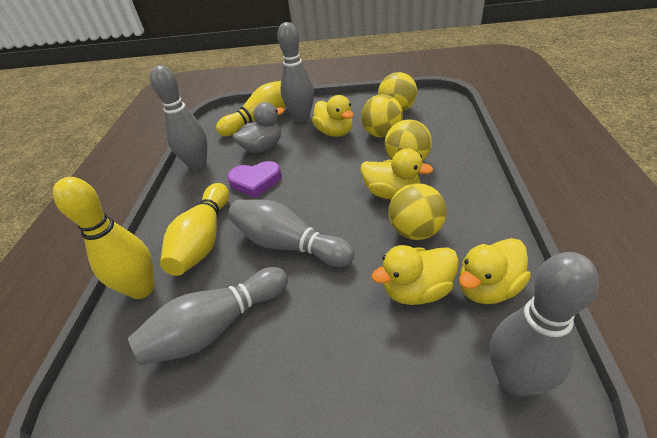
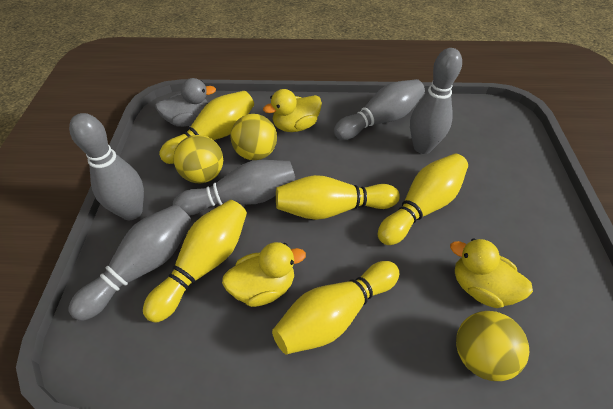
purple heart: 1 -> 0
yellow ball: 4 -> 3
yellow bowling pin: 3 -> 5
yellow duck: 4 -> 3

